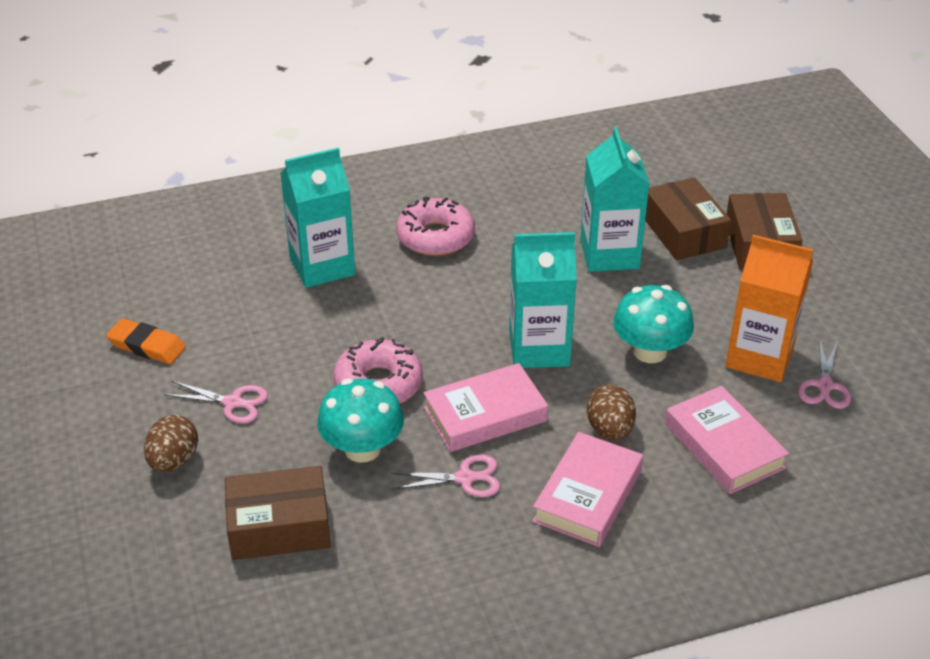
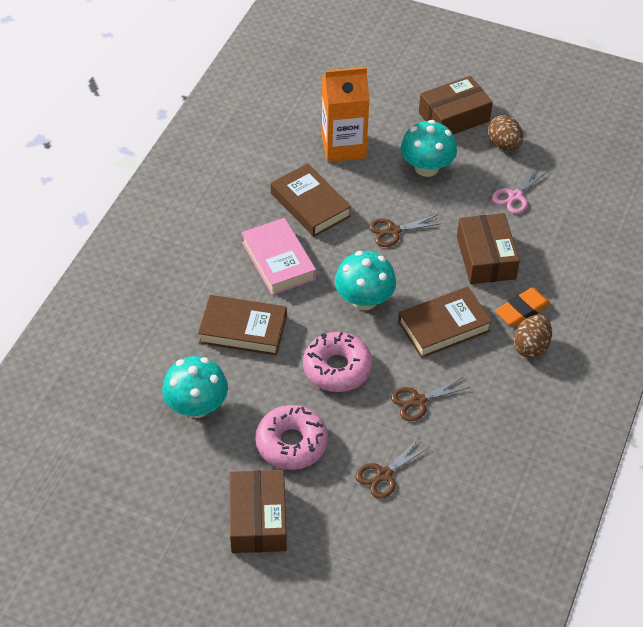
brown book: 0 -> 3
brown scissors: 0 -> 3
pink book: 3 -> 1
pink scissors: 3 -> 1
turquoise carton: 3 -> 0
turquoise mushroom: 2 -> 3

